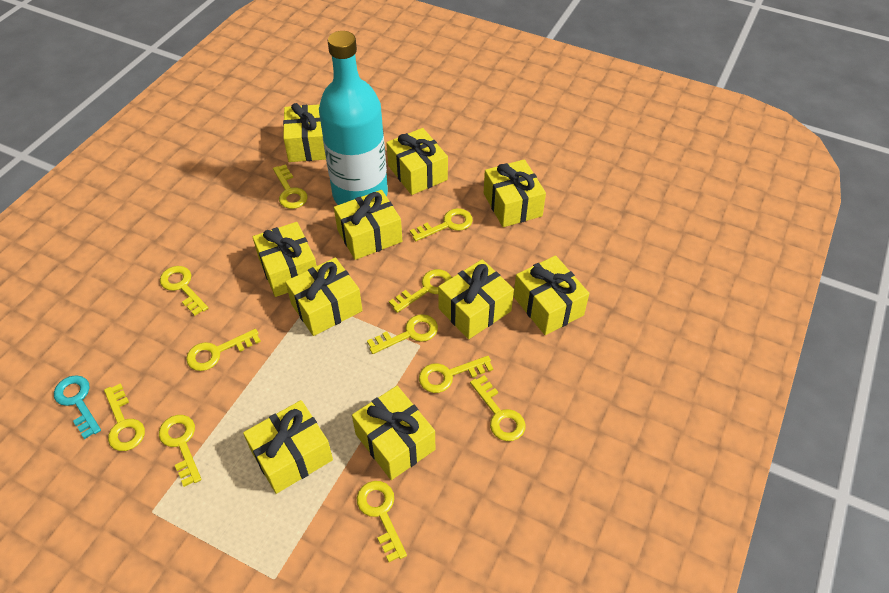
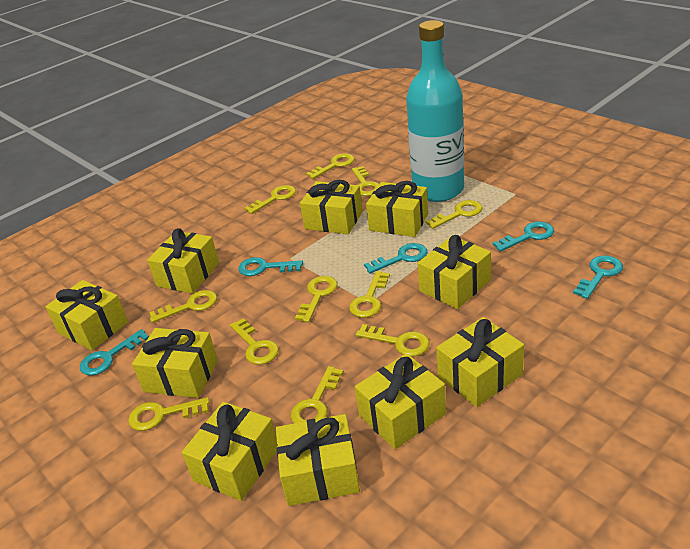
turquoise key: 1 -> 5

